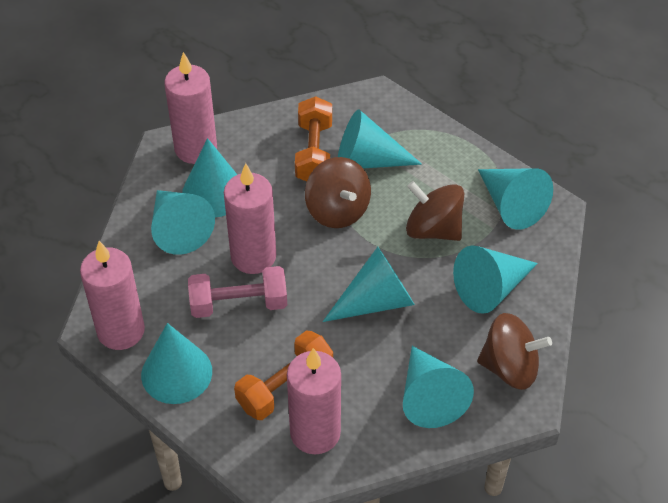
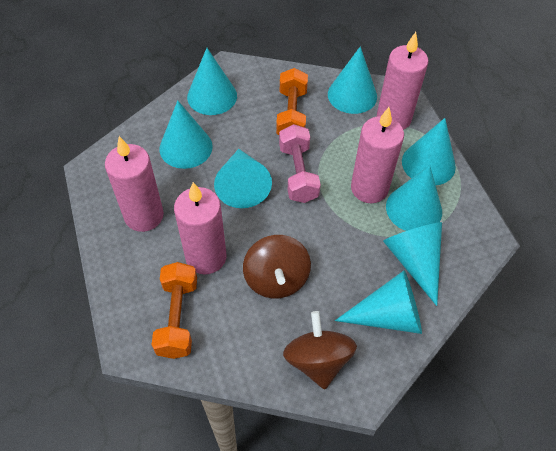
brown spinning top: 3 -> 2

